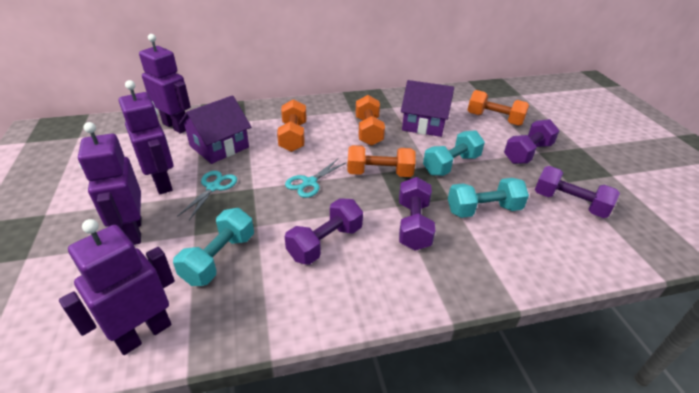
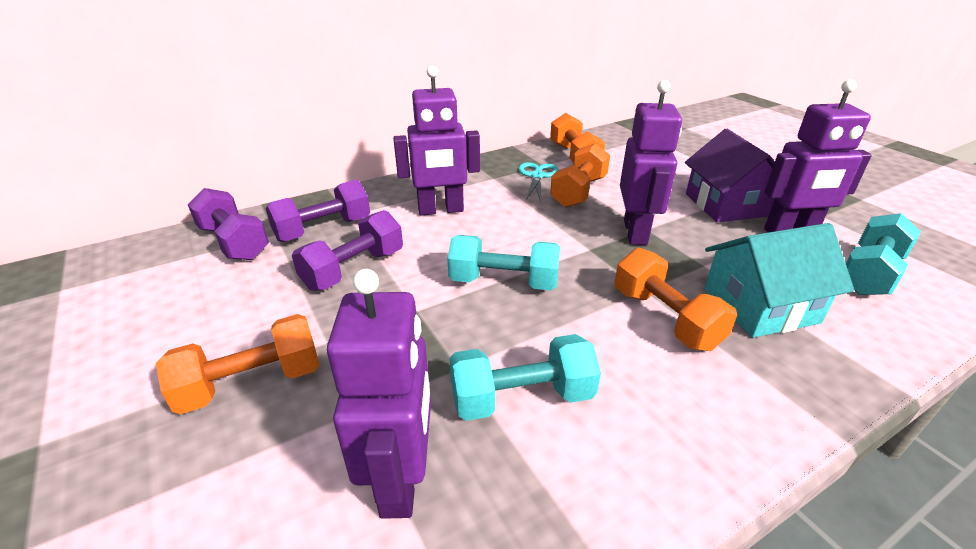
purple dumbbell: 4 -> 3
purple house: 2 -> 1
turquoise house: 0 -> 1
turquoise scissors: 2 -> 1

